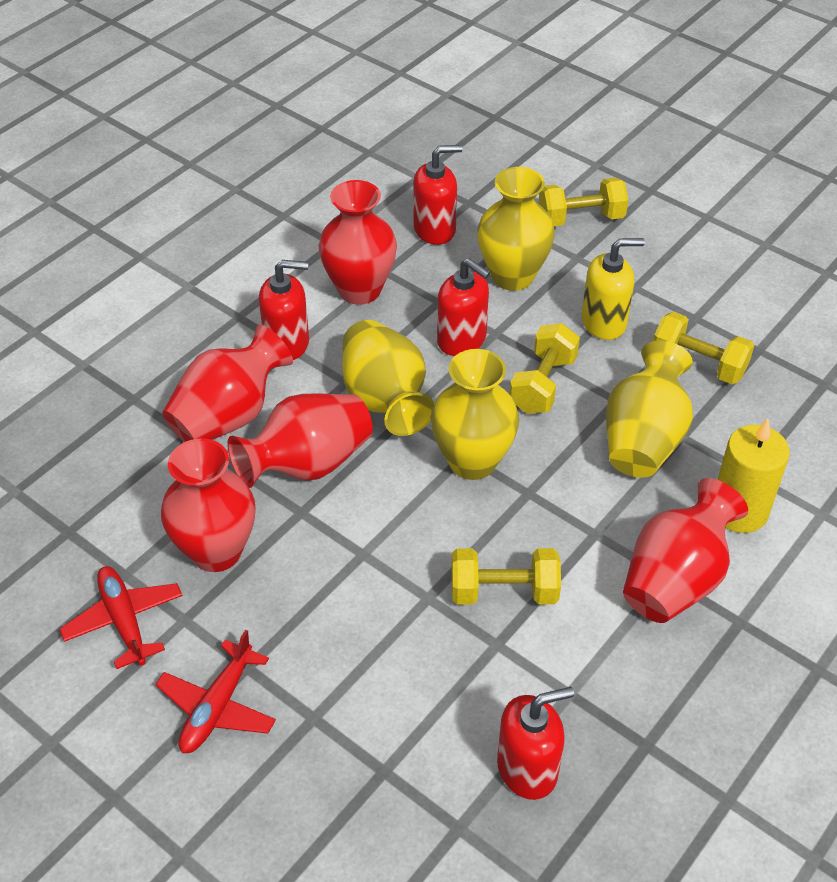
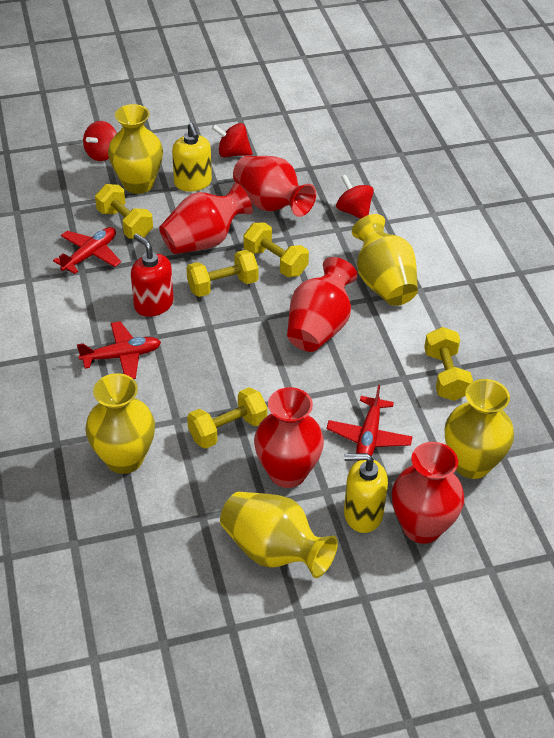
red plane: 2 -> 3
red soap dispenser: 4 -> 1
red spinning top: 0 -> 3
yellow candle: 1 -> 0
yellow dumbbell: 4 -> 5
yellow soap dispenser: 1 -> 2
yellow vase: 4 -> 5

